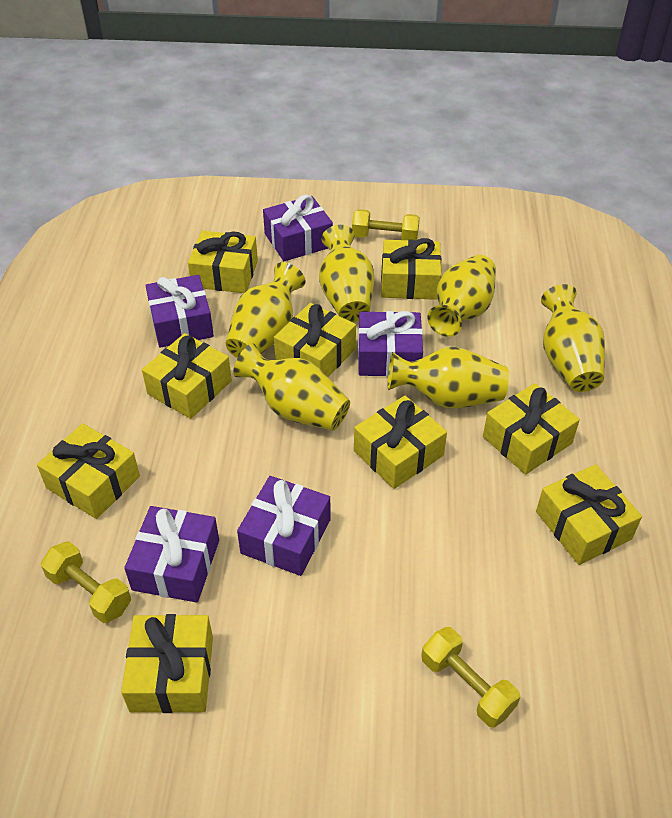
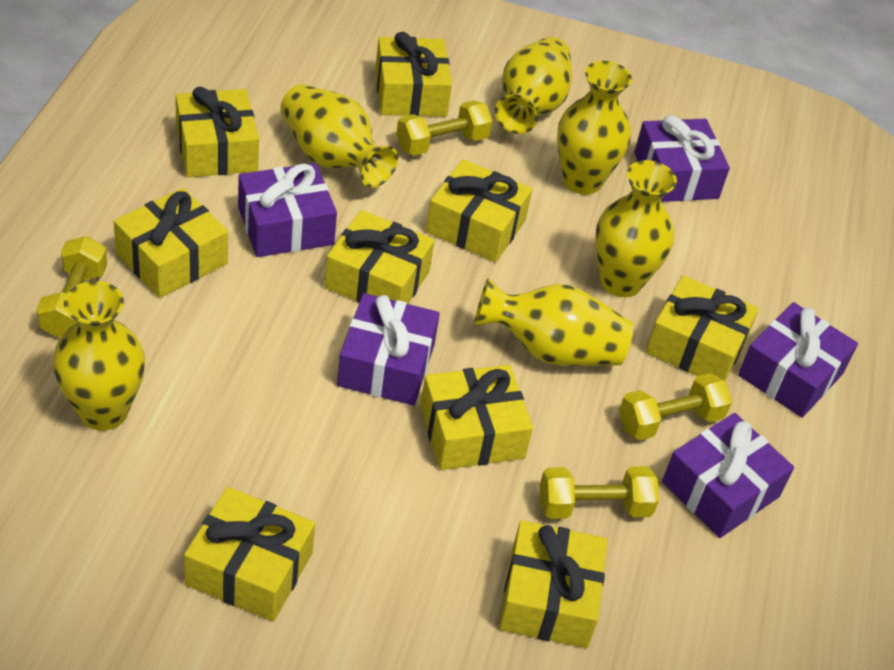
yellow dumbbell: 3 -> 4

